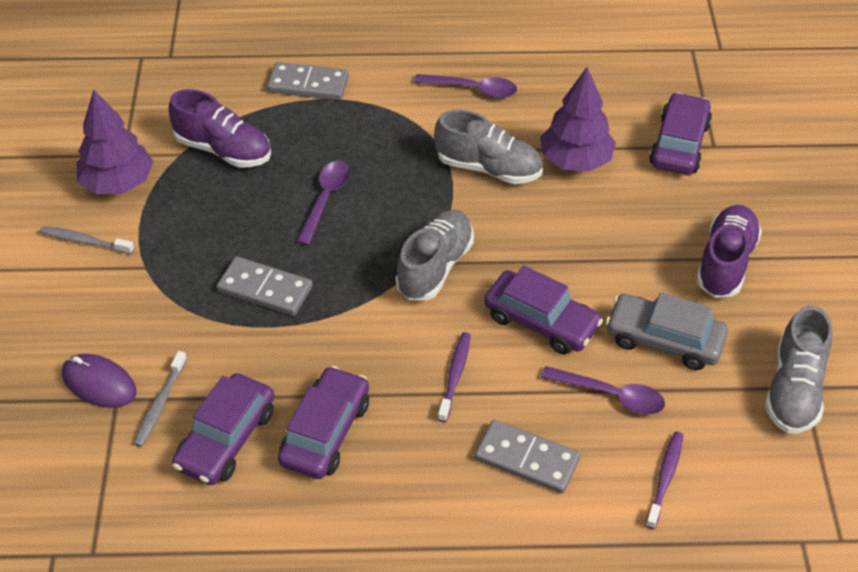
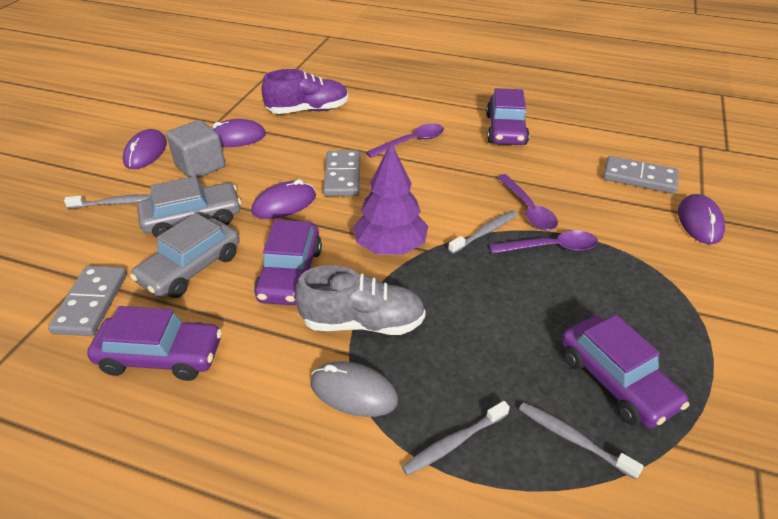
grey car: 1 -> 2
grey cube: 0 -> 1
grey mouse: 0 -> 1
grey shoe: 3 -> 1
grey toothbrush: 2 -> 4
purple mouse: 1 -> 4
purple shoe: 2 -> 1
purple toothbrush: 2 -> 0
purple tree: 2 -> 1

